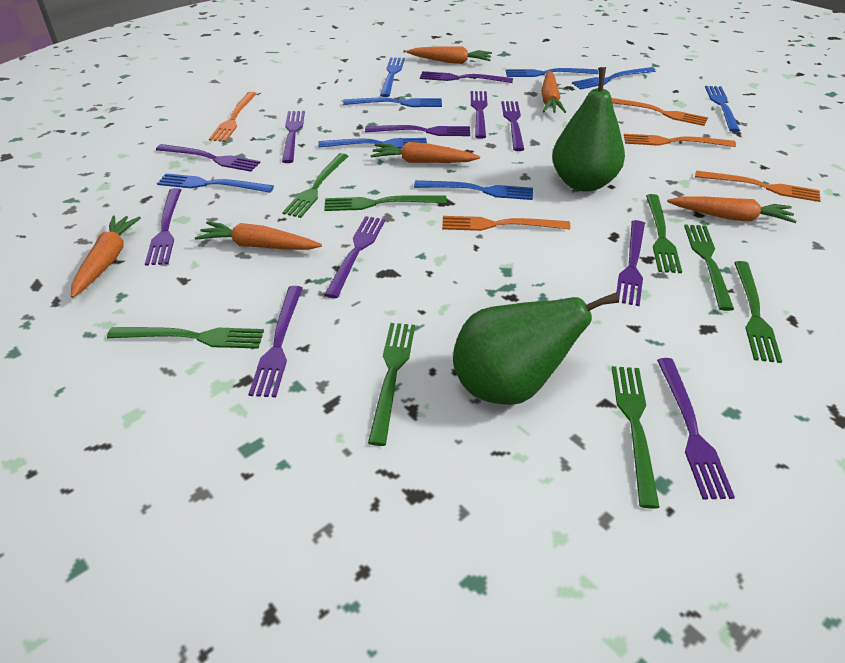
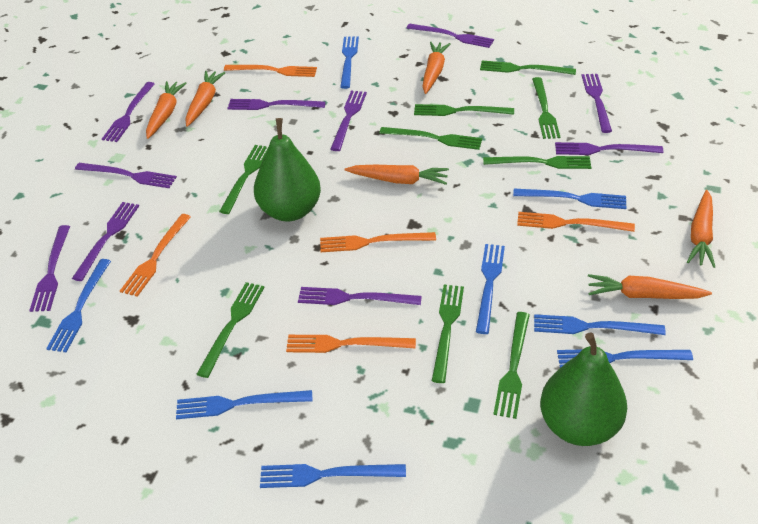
green fork: 8 -> 9
purple fork: 11 -> 10

